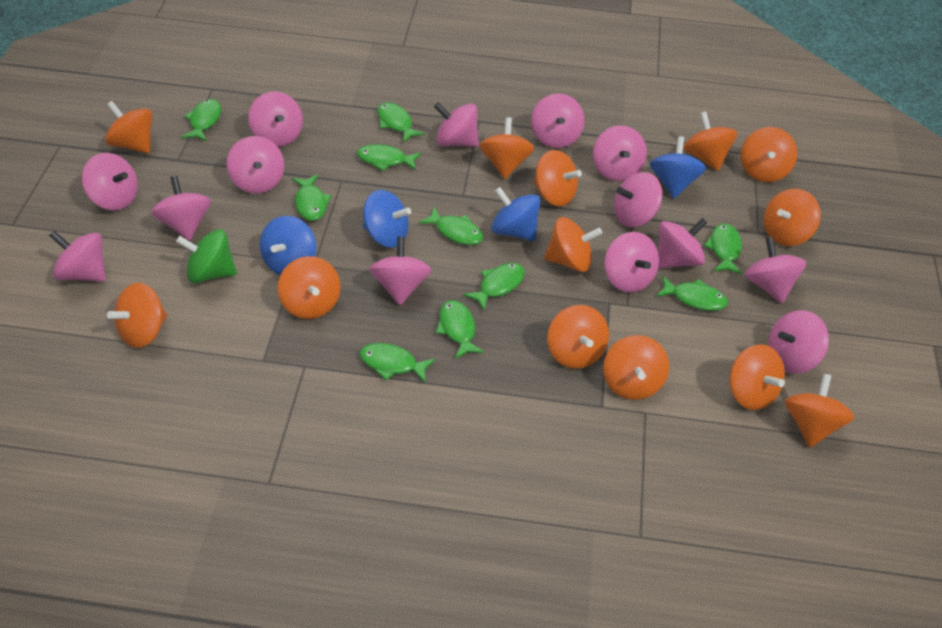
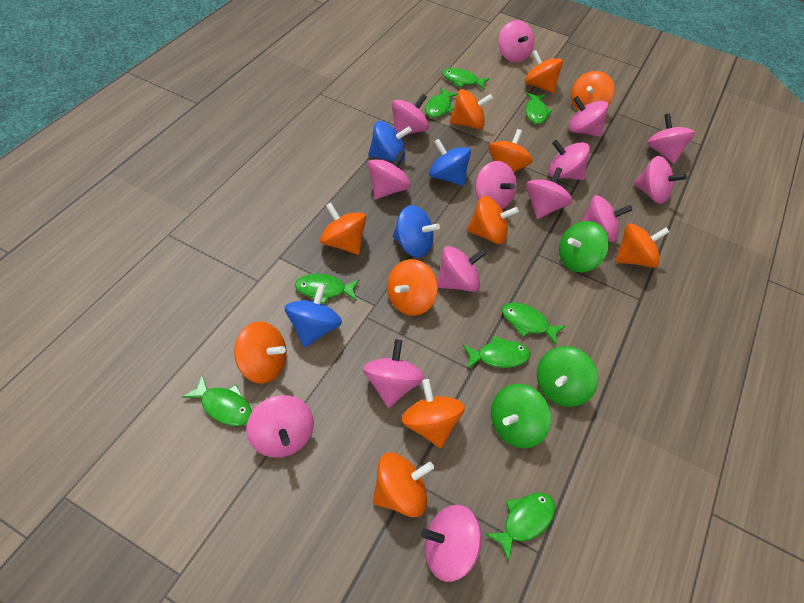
green fish: 10 -> 8
green spinning top: 1 -> 3
orange spinning top: 13 -> 11

